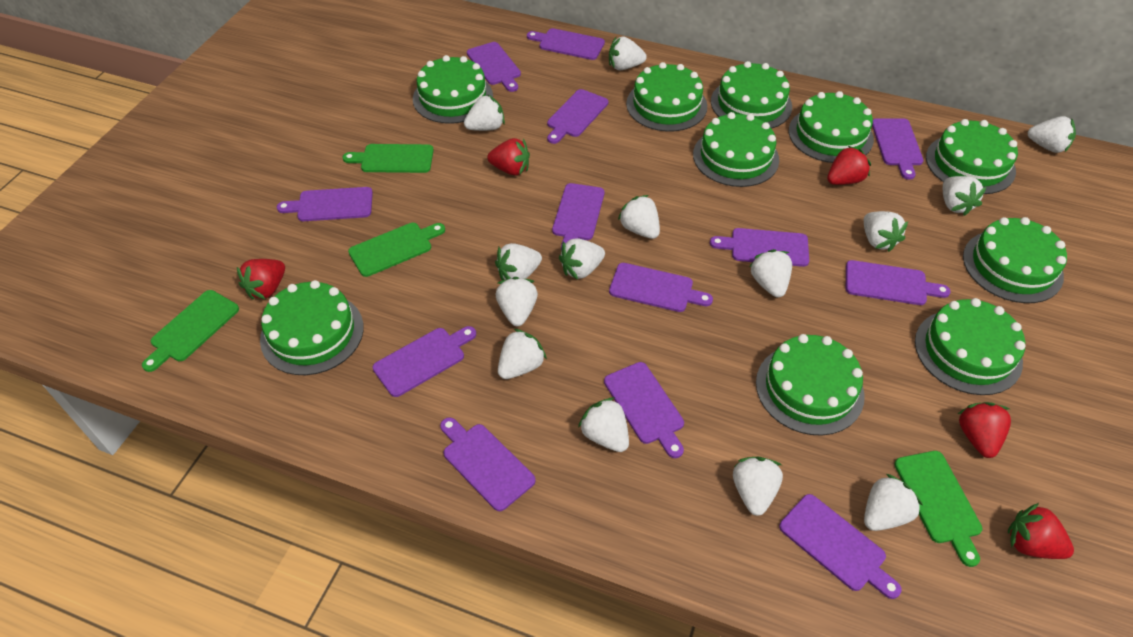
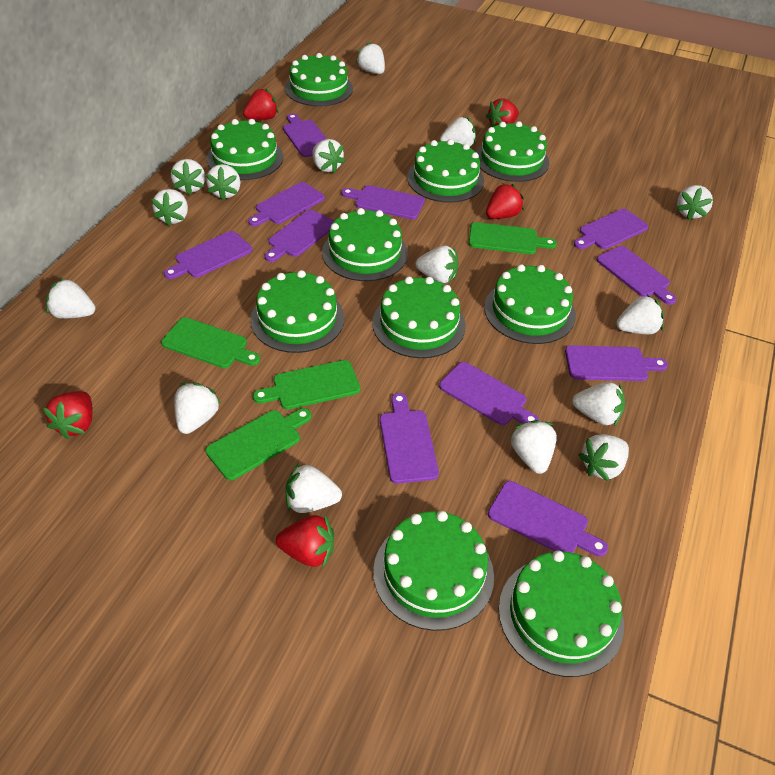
purple cutting board: 13 -> 11
white strawberry: 14 -> 15

